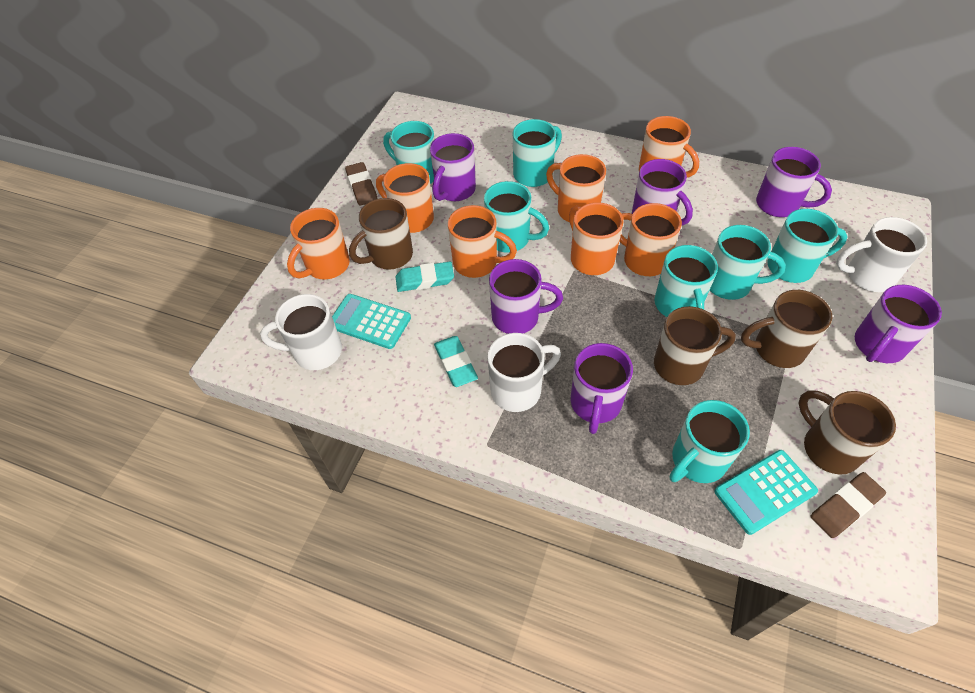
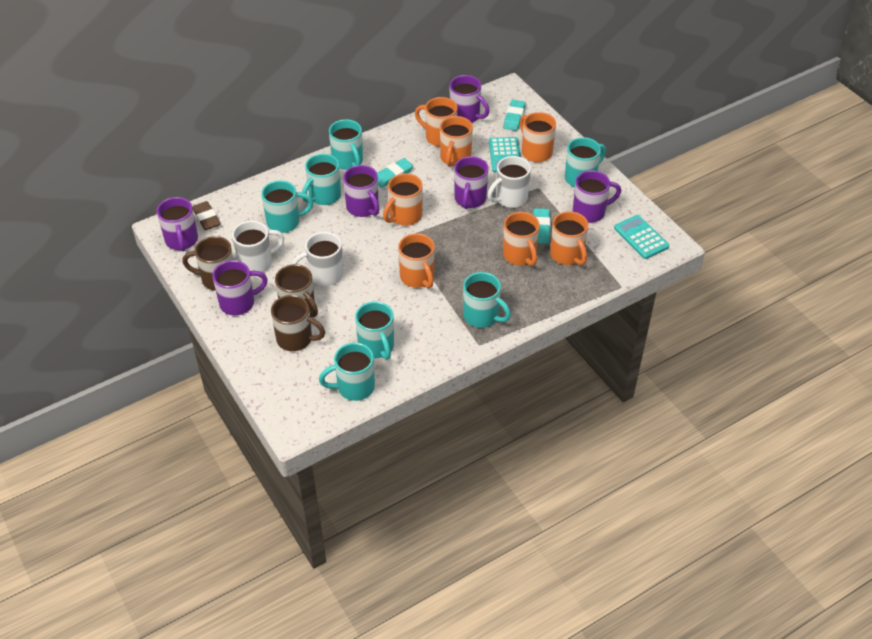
brown eraser: 2 -> 1
brown mug: 4 -> 3
turquoise eraser: 2 -> 3

